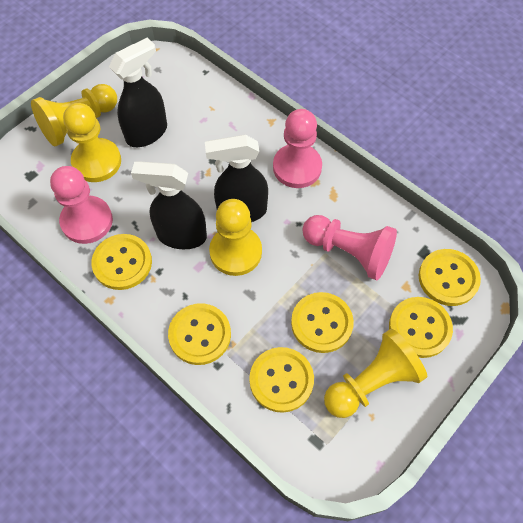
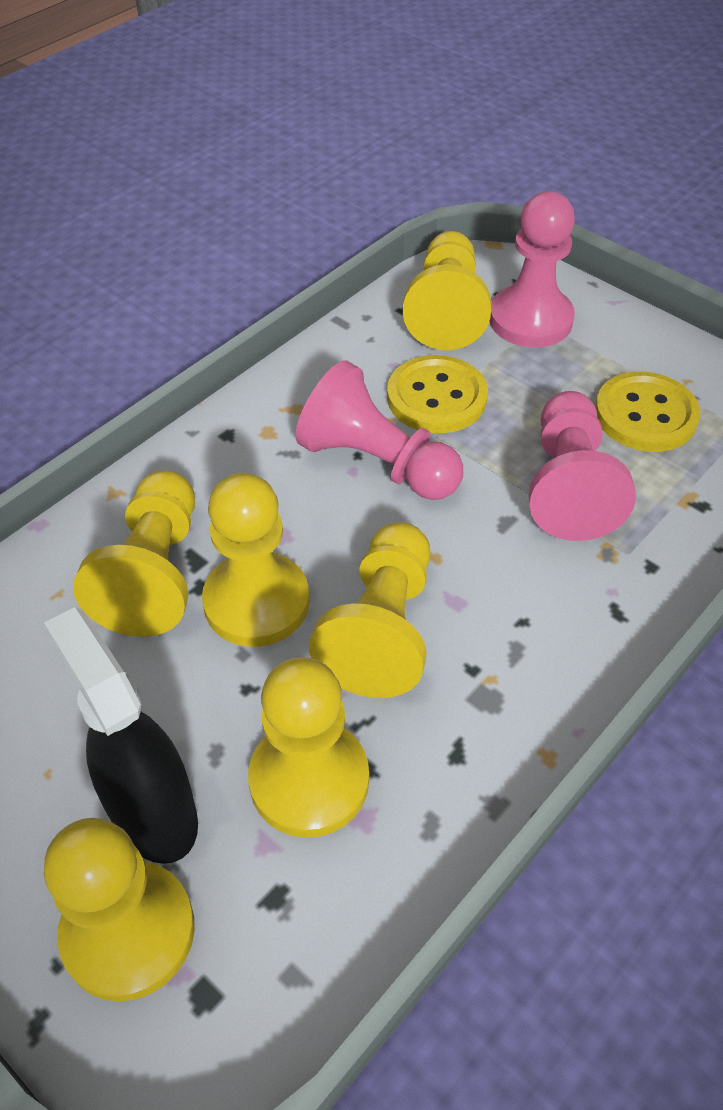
black spray bottle: 3 -> 1
yellow button: 6 -> 2
yellow pawn: 4 -> 6

